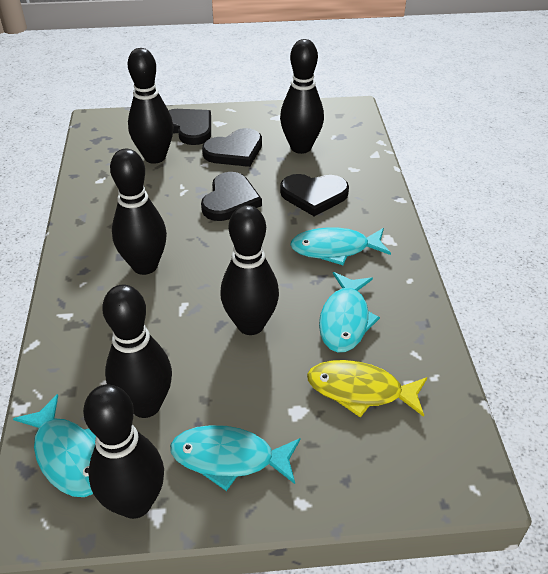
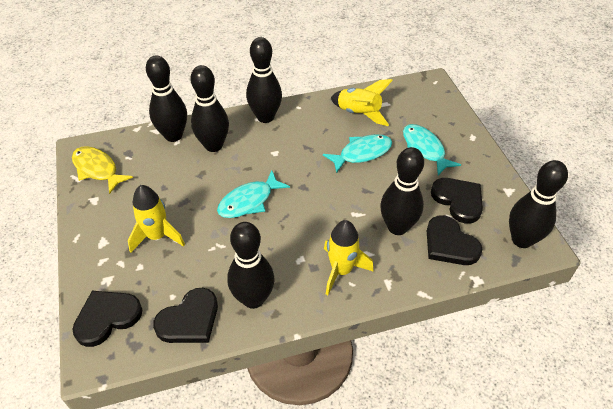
turquoise fish: 4 -> 3
yellow rocket: 0 -> 3

